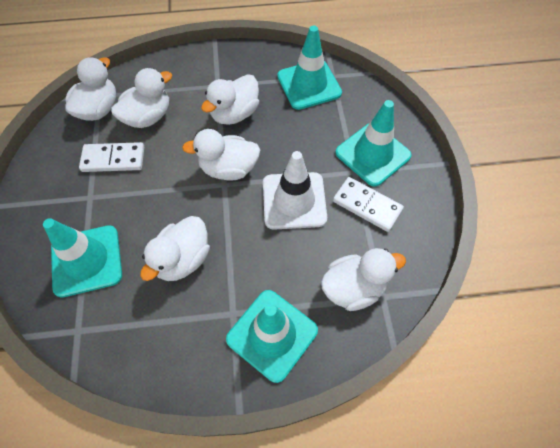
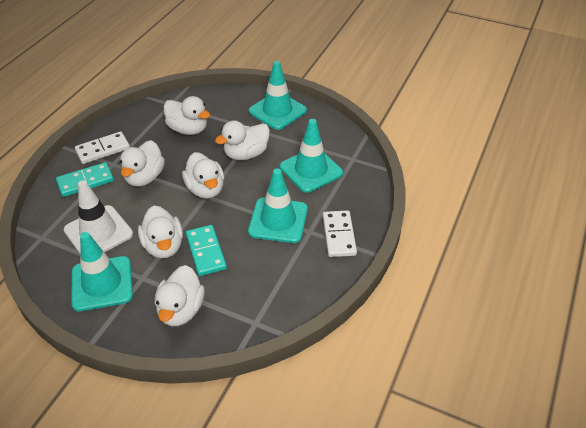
turquoise domino: 0 -> 2

